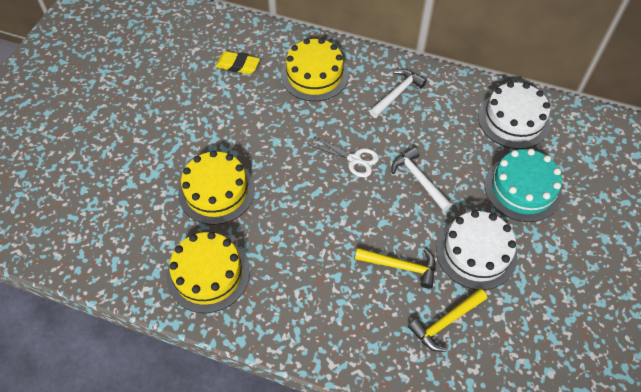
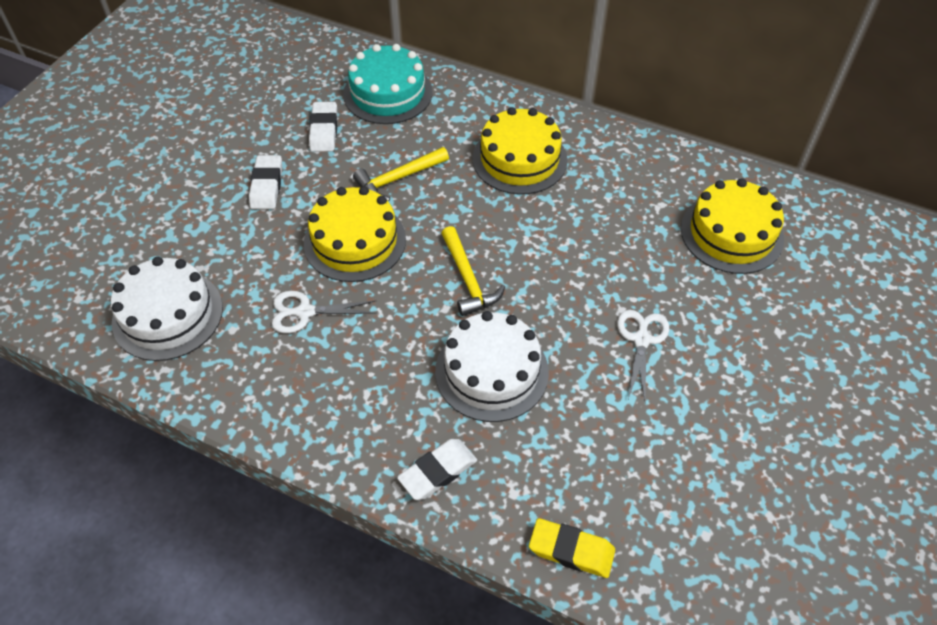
white eraser: 0 -> 3
white hammer: 2 -> 0
white scissors: 1 -> 2

